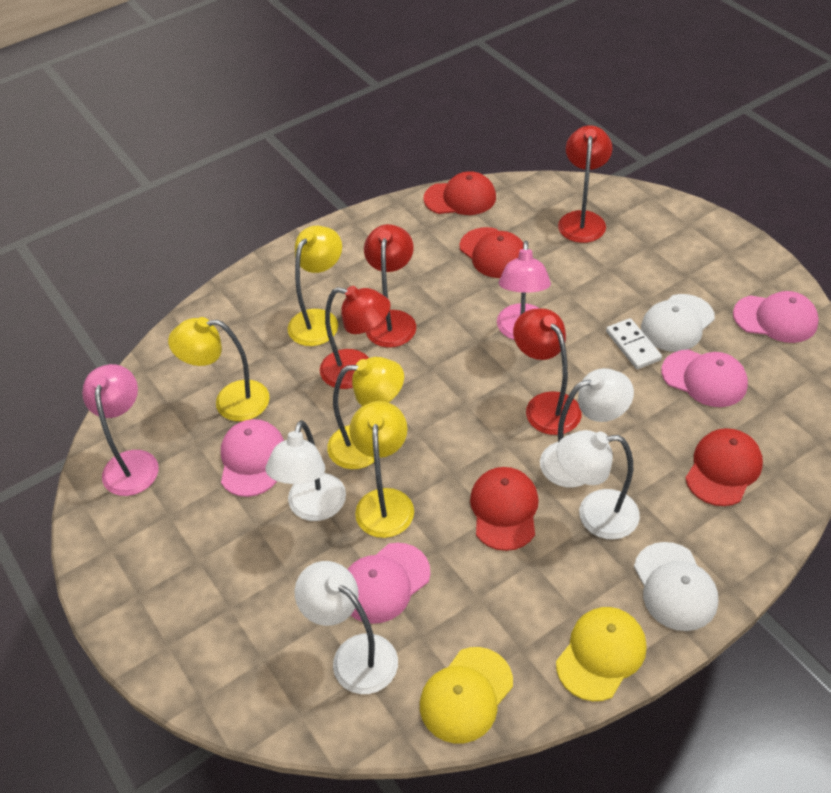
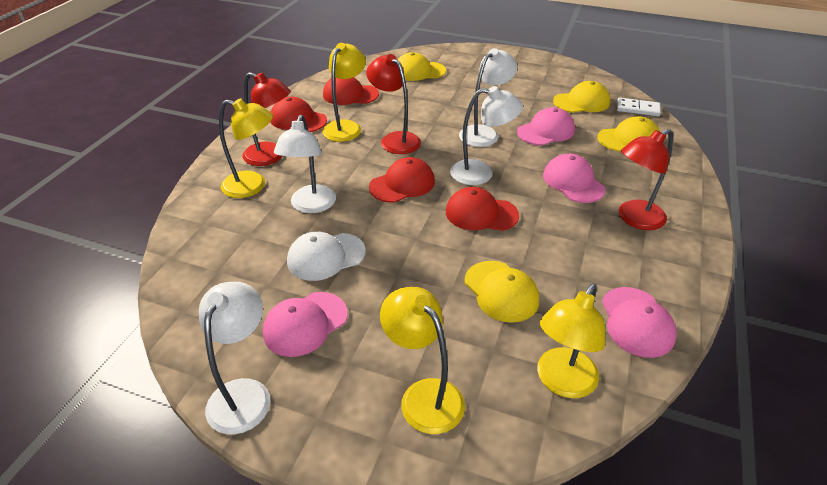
pink lamp: 2 -> 0
red lamp: 4 -> 3
white cap: 2 -> 1
yellow cap: 2 -> 4

